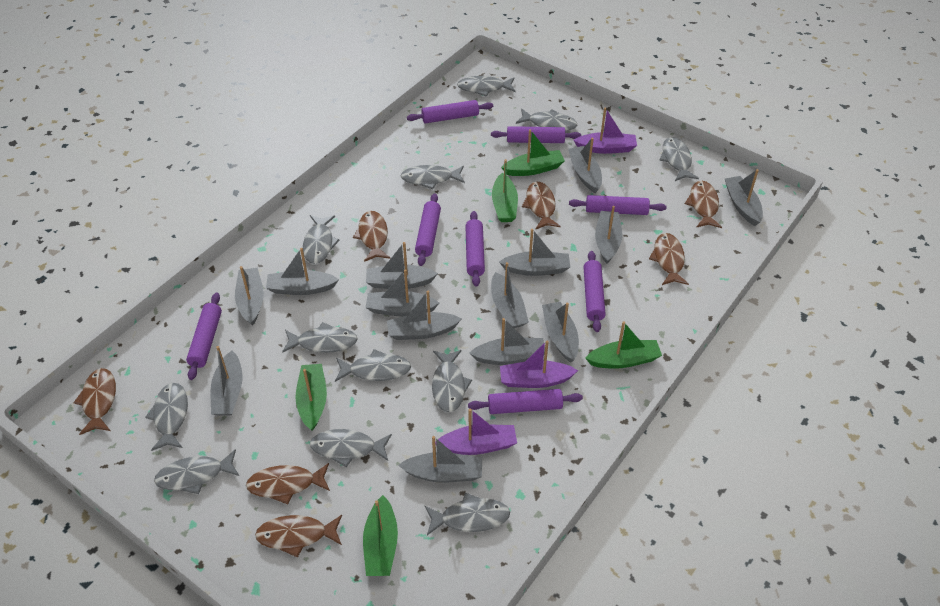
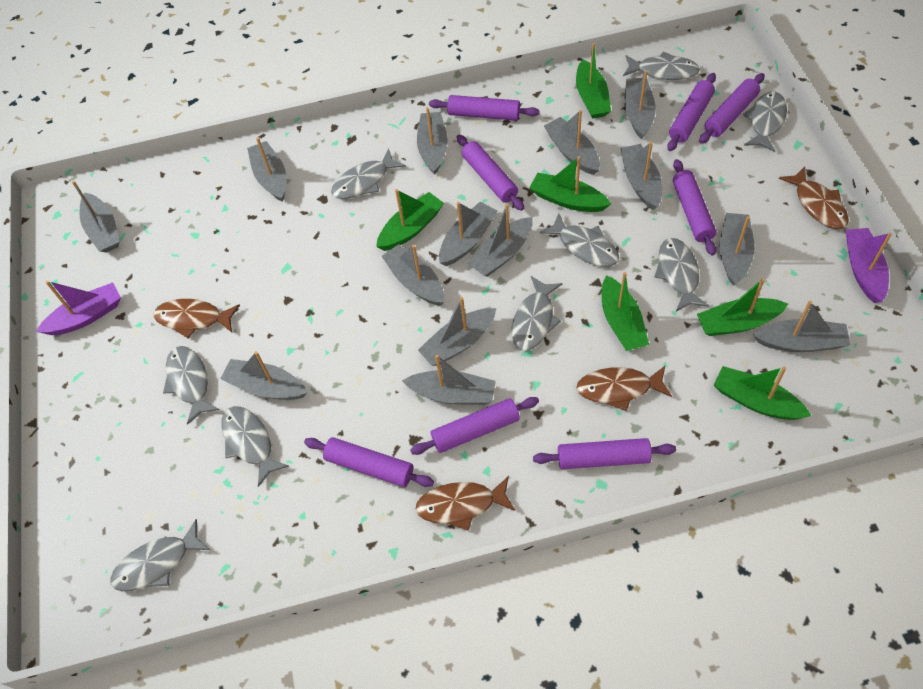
brown fish: 7 -> 4
green boat: 5 -> 6
grey fish: 12 -> 9
purple boat: 3 -> 2

